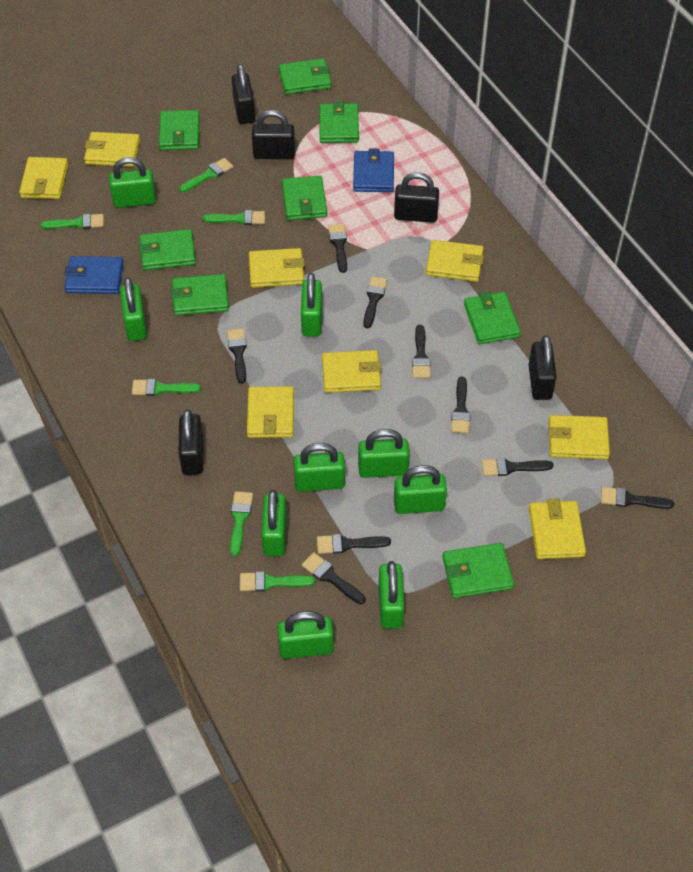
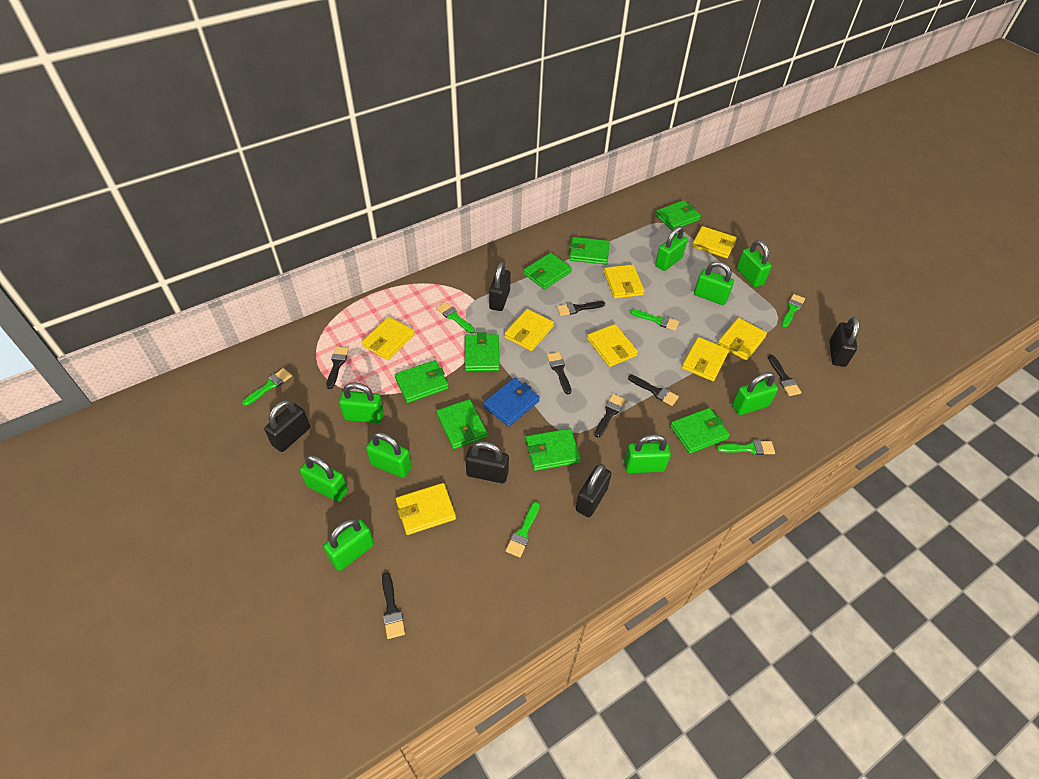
black brush: 9 -> 7
blue wallet: 2 -> 1

